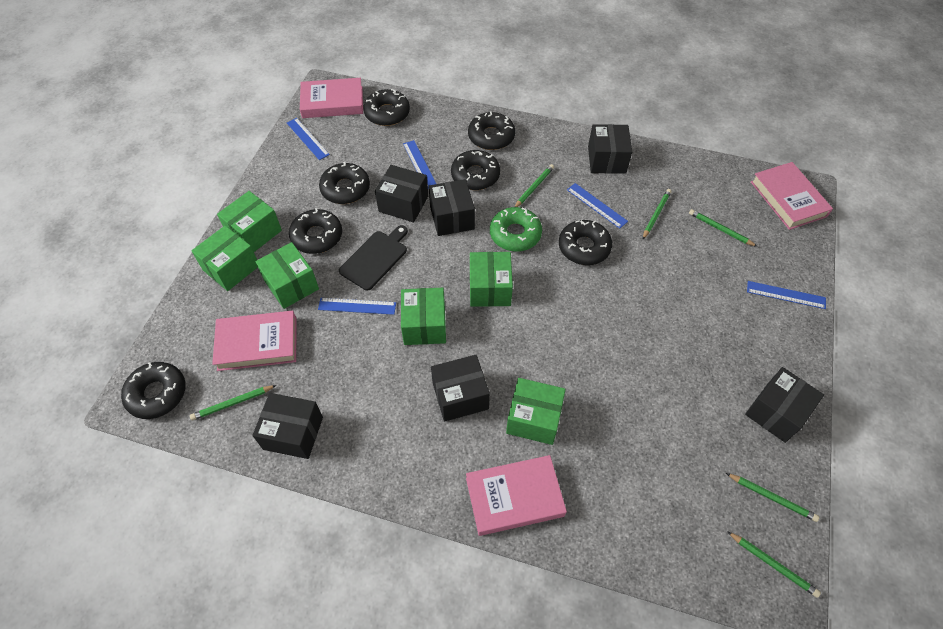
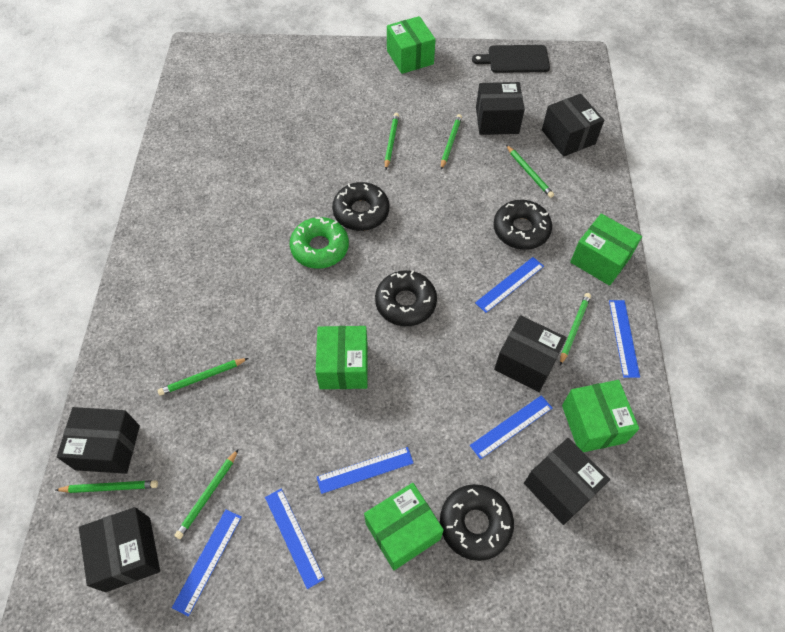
black donut: 7 -> 4
blue ruler: 5 -> 6
green box: 6 -> 5
green pencil: 6 -> 7
pink book: 4 -> 0

